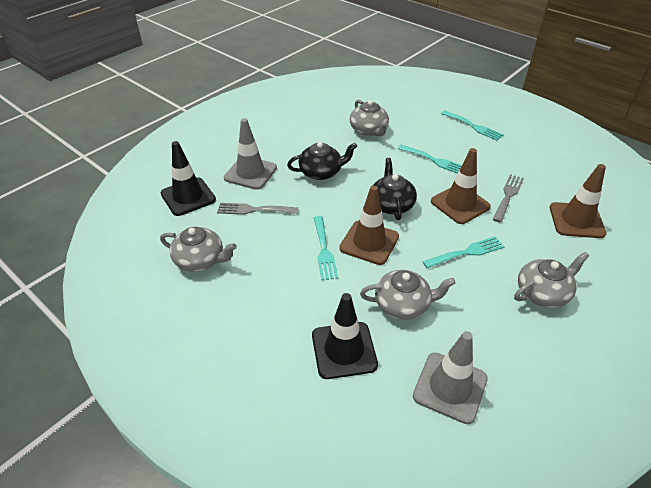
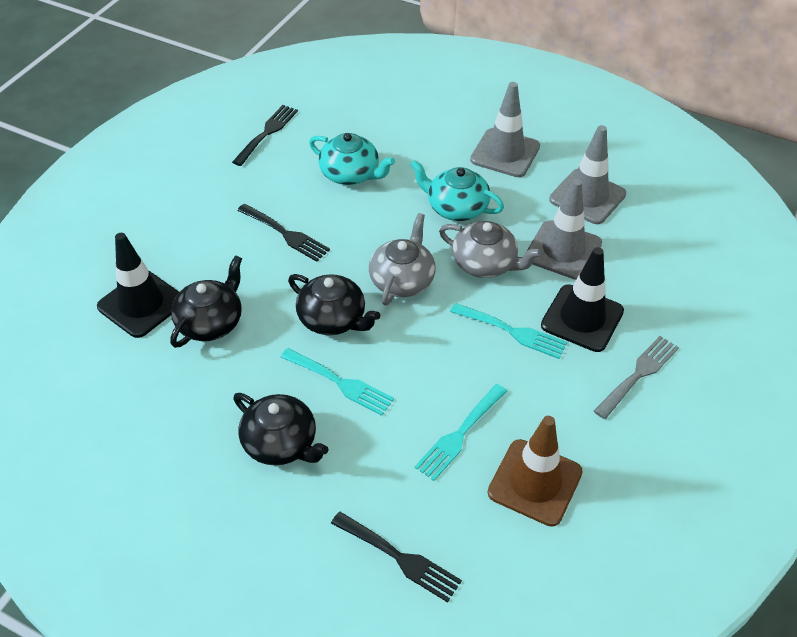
black fork: 0 -> 3
black teapot: 2 -> 3
brown traffic cone: 3 -> 1
grey fork: 2 -> 1
grey teapot: 4 -> 2
grey traffic cone: 2 -> 3
turquoise fork: 4 -> 3
turquoise teapot: 0 -> 2

